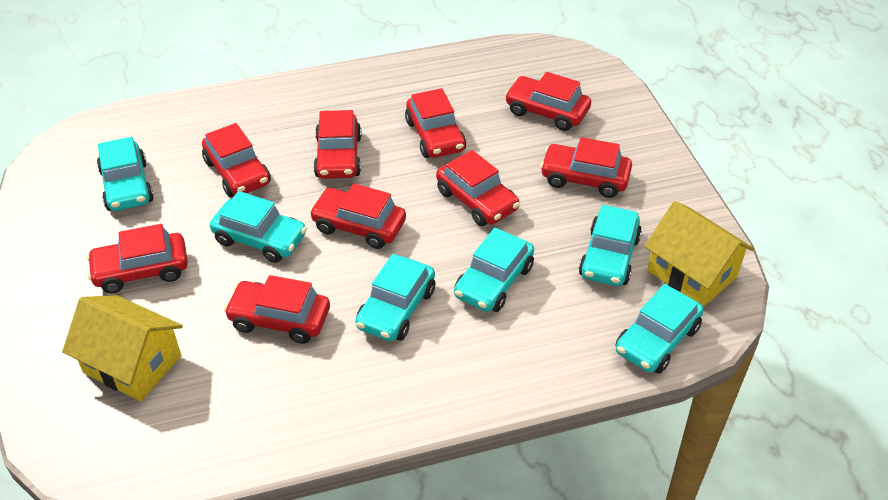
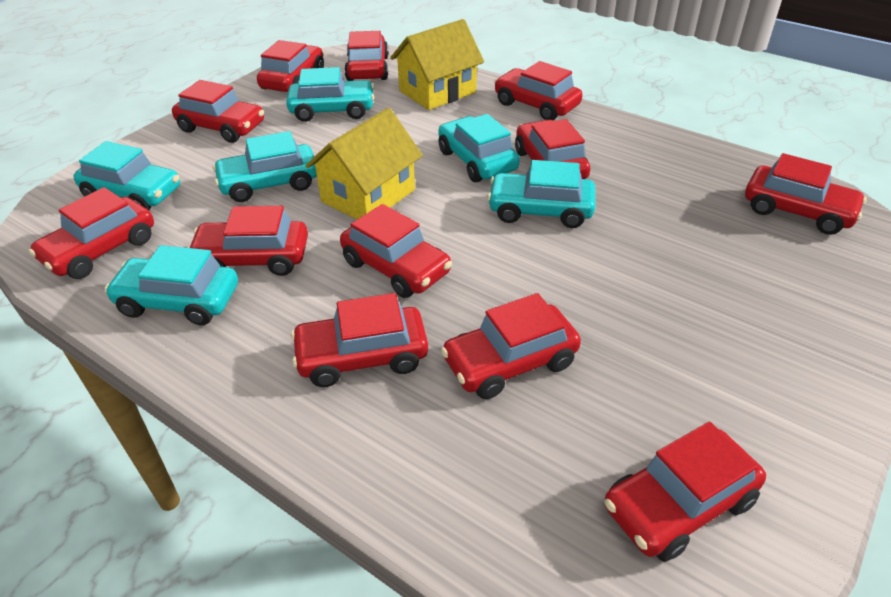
red car: 9 -> 12

